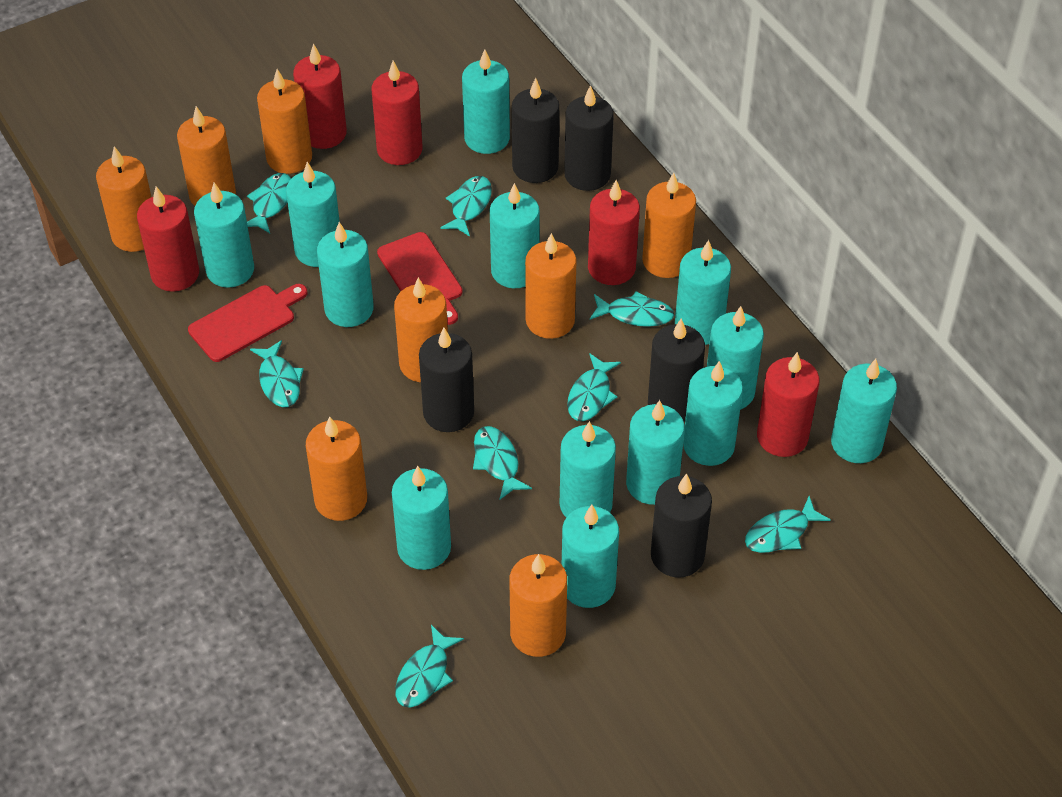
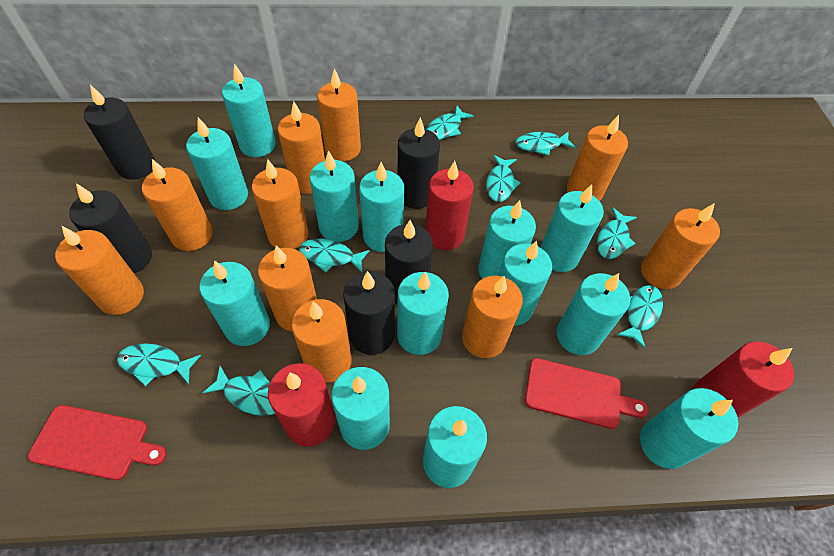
orange candle: 8 -> 10
red candle: 5 -> 3

